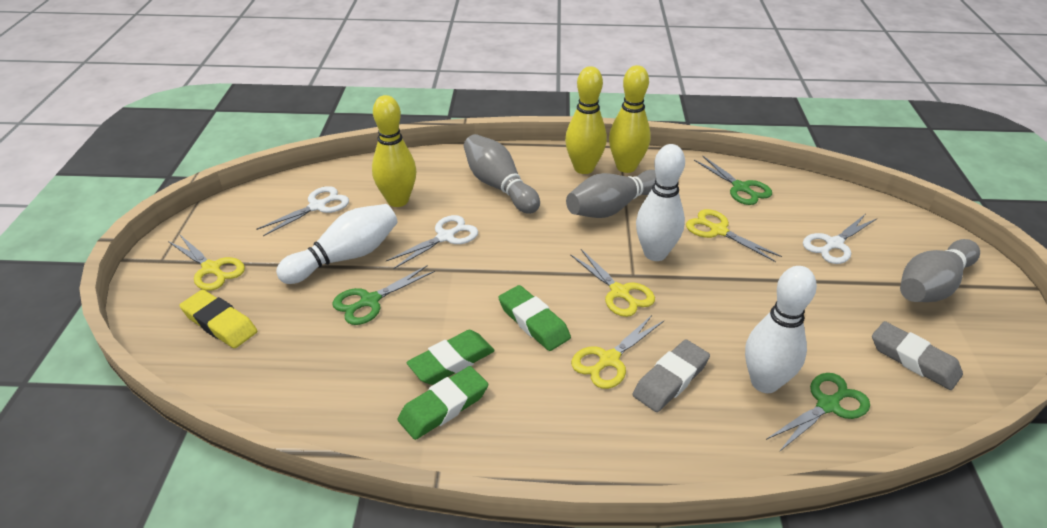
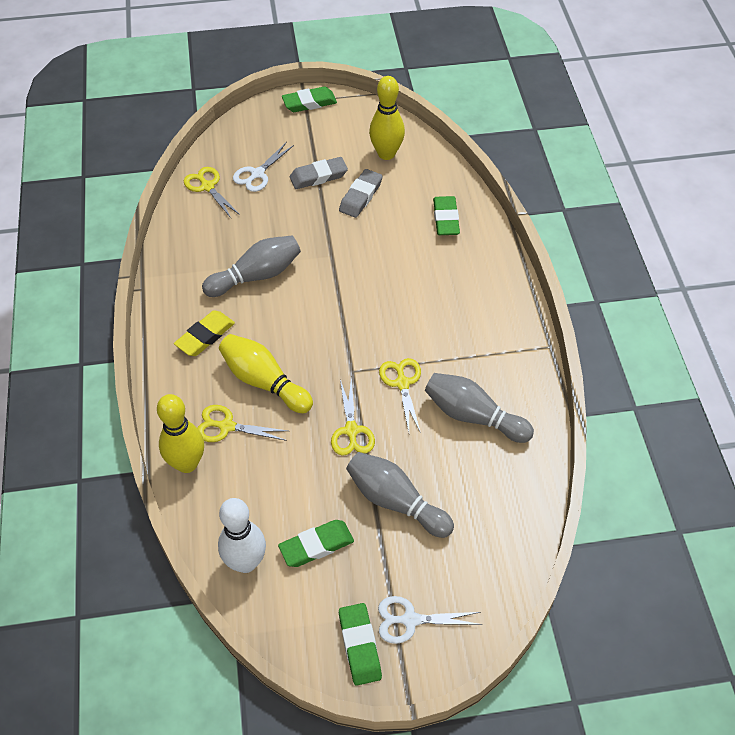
green eraser: 3 -> 4
green scissors: 3 -> 0
white bowling pin: 3 -> 1
white scissors: 3 -> 2

